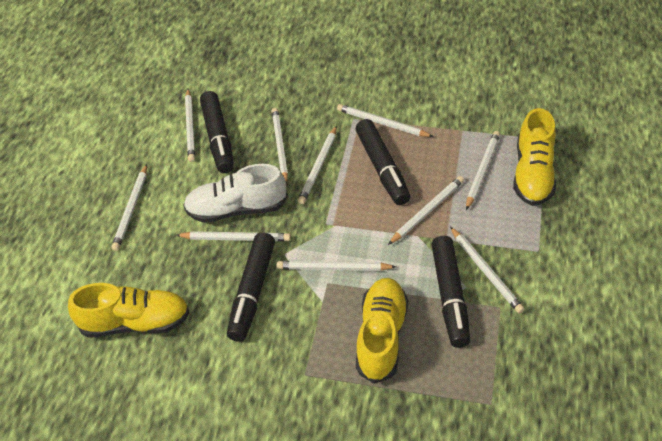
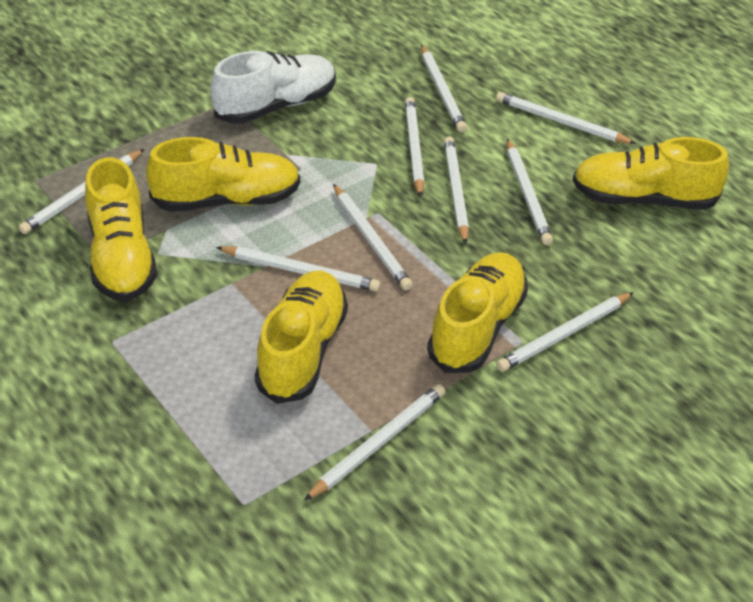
black marker: 4 -> 0
yellow shoe: 3 -> 5

